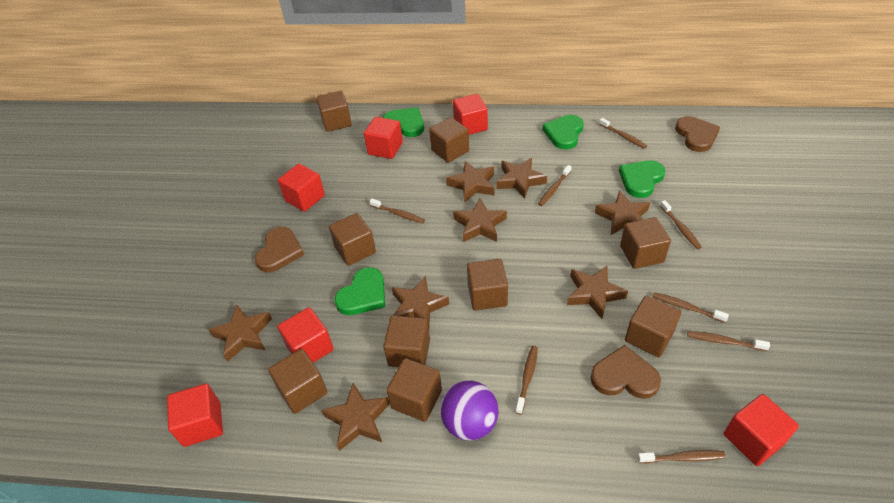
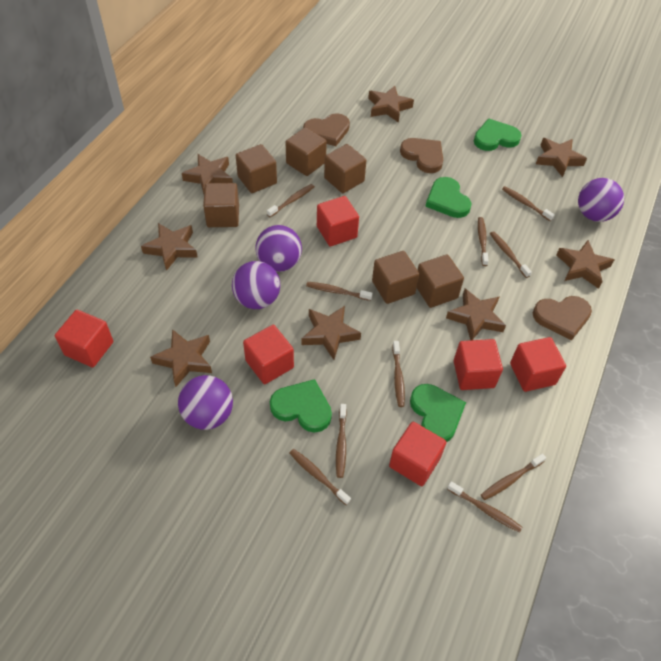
brown cube: 9 -> 6
brown toothbrush: 8 -> 10
purple ball: 1 -> 4

